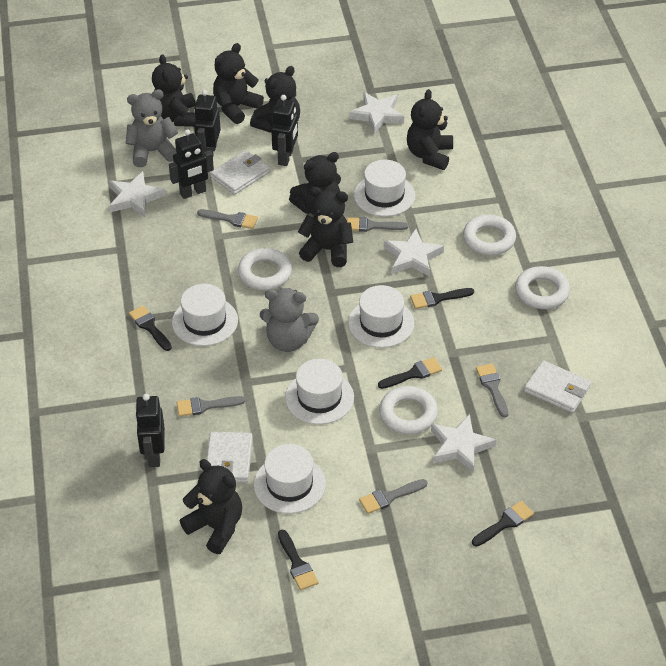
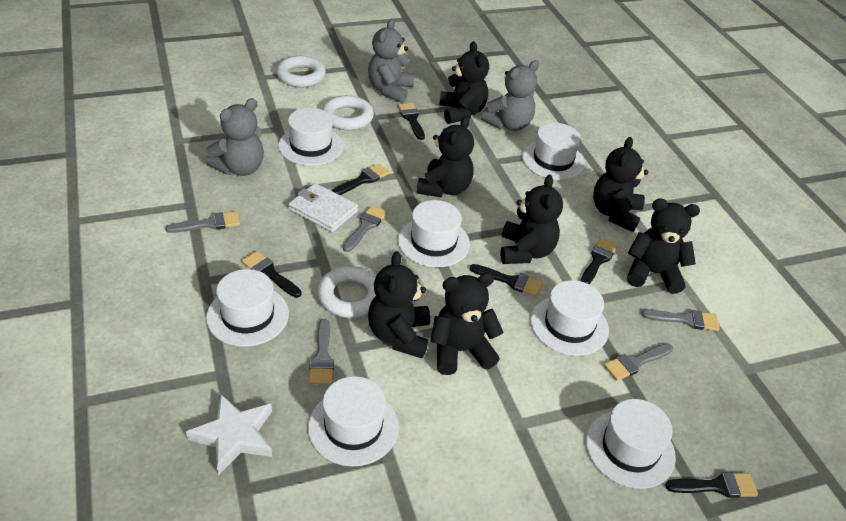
black brush: 5 -> 6
black robot: 4 -> 0
grey teddy bear: 2 -> 3
white hat: 5 -> 7
white ring: 4 -> 3
white star: 4 -> 1
white wallet: 3 -> 1

